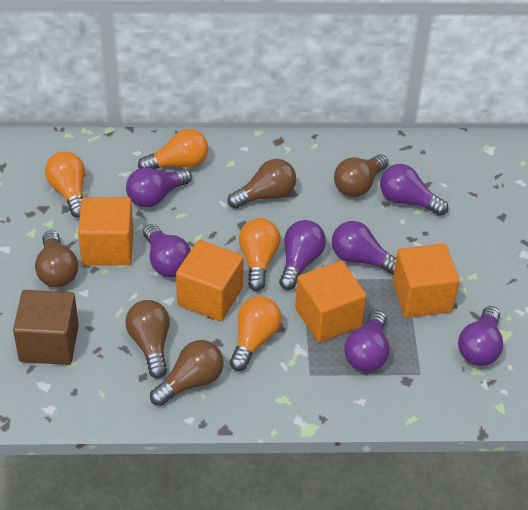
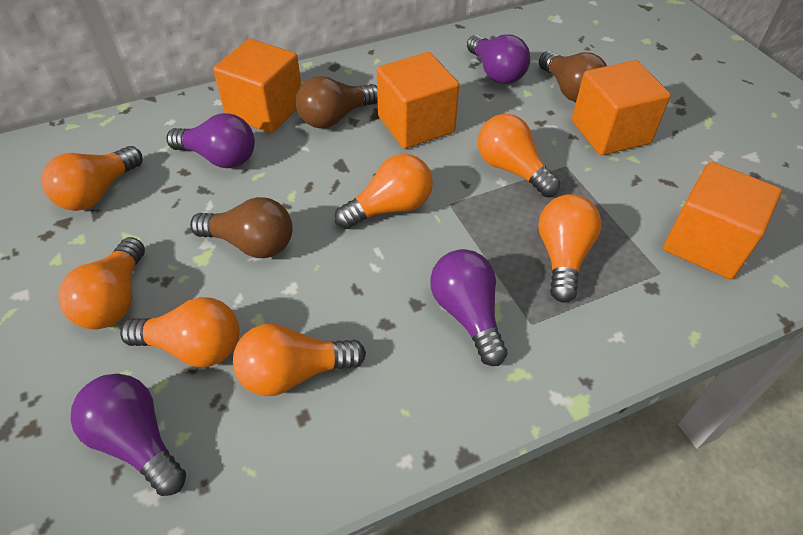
brown cube: 1 -> 0
brown light bulb: 5 -> 3
orange light bulb: 4 -> 7
purple light bulb: 7 -> 4

